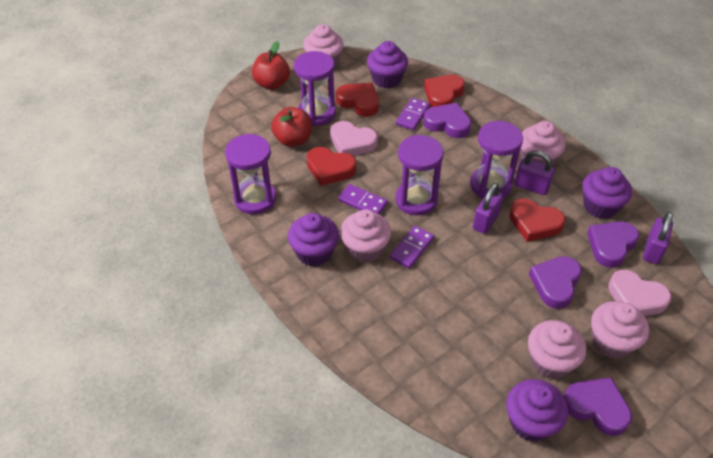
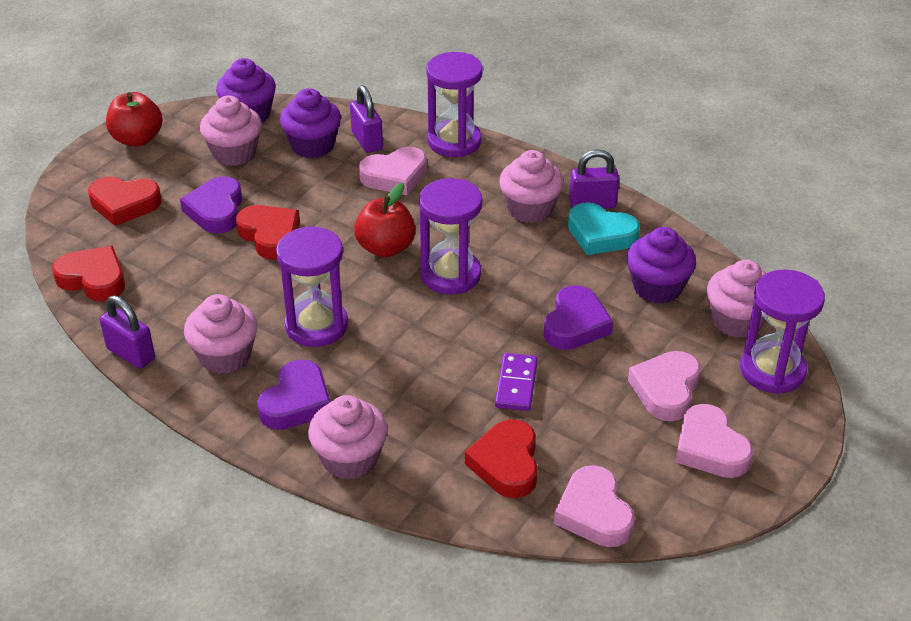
pink heart: 2 -> 4
purple cupcake: 4 -> 3
purple domino: 3 -> 1
purple heart: 4 -> 3
turquoise heart: 0 -> 1

